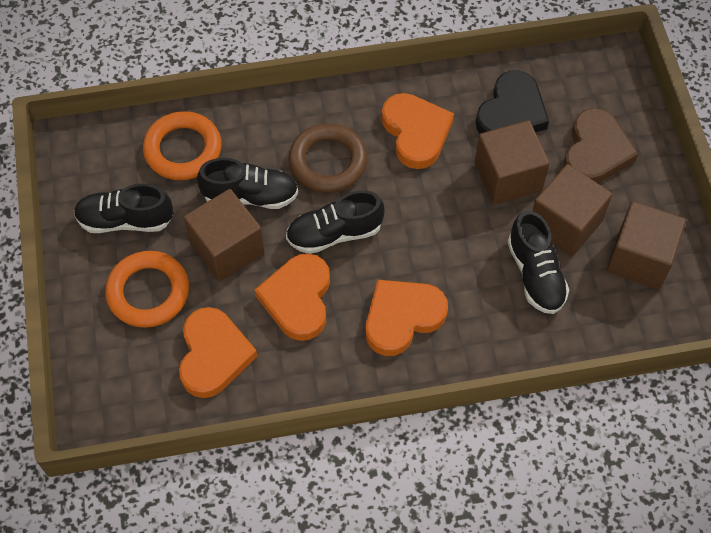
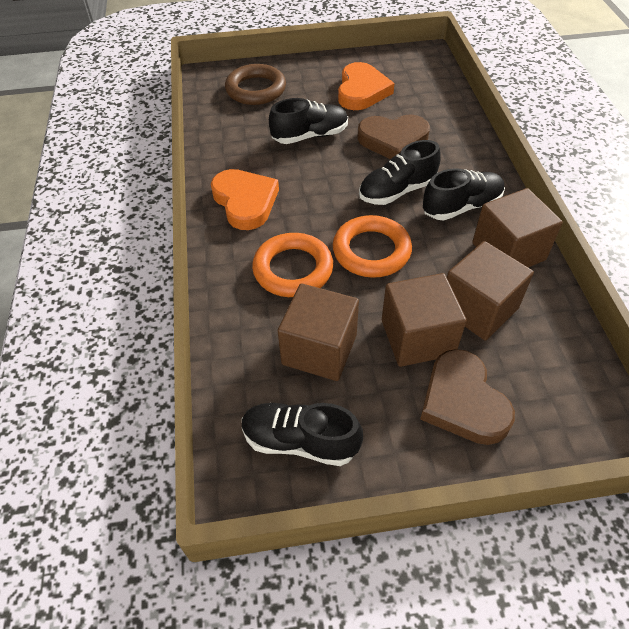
black heart: 1 -> 0
brown heart: 1 -> 2
orange heart: 4 -> 2

